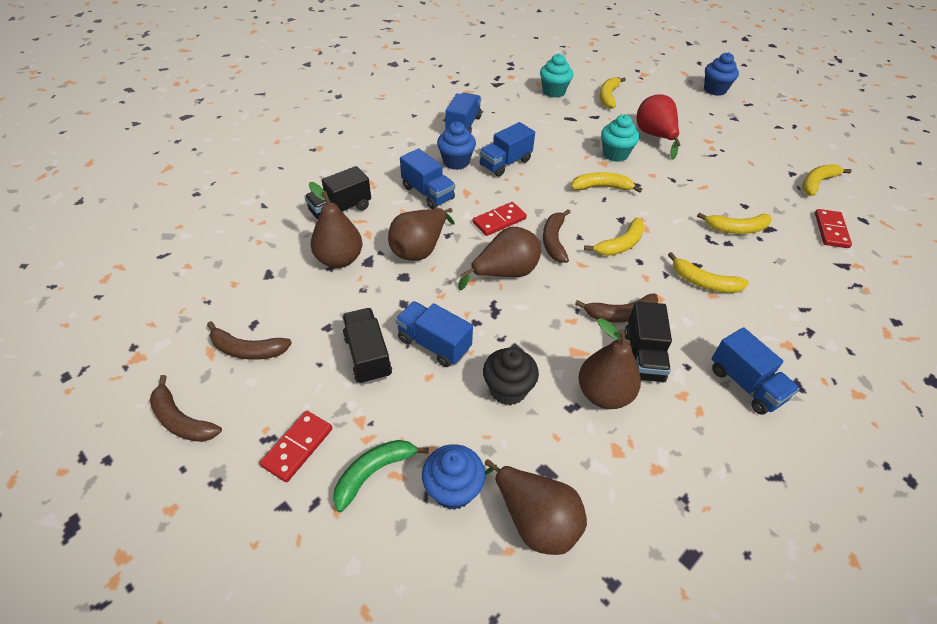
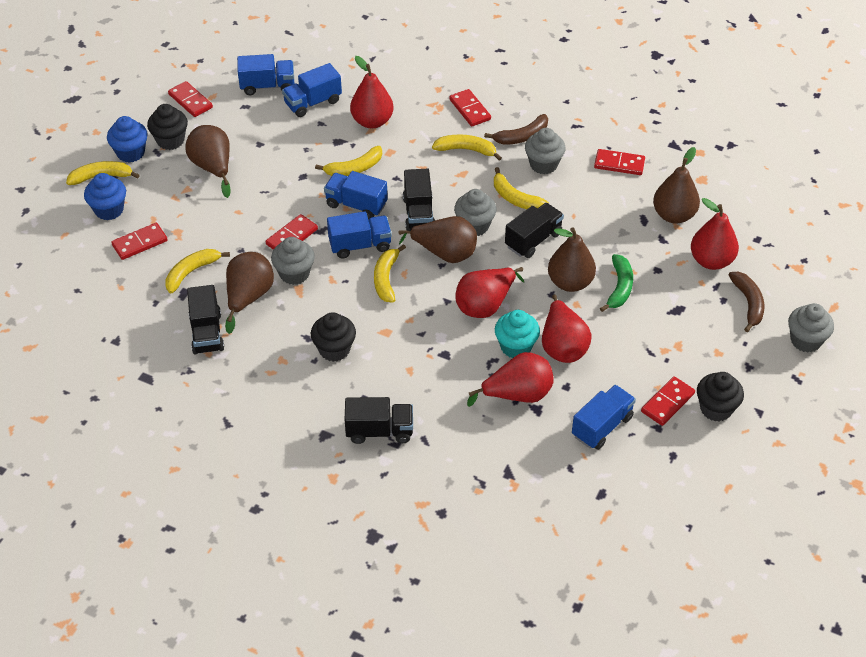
black cupcake: 1 -> 3
black truck: 3 -> 4
blue cupcake: 3 -> 2
brown banana: 4 -> 2
grey cupcake: 0 -> 4
red domino: 3 -> 6
red pear: 1 -> 5
turquoise cupcake: 2 -> 1

